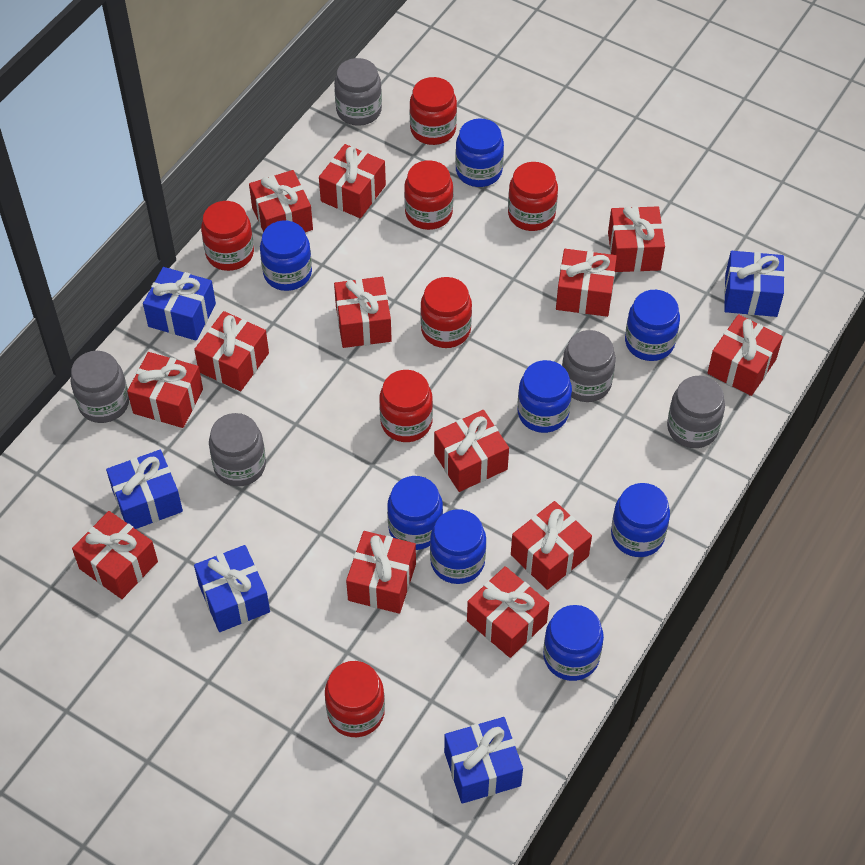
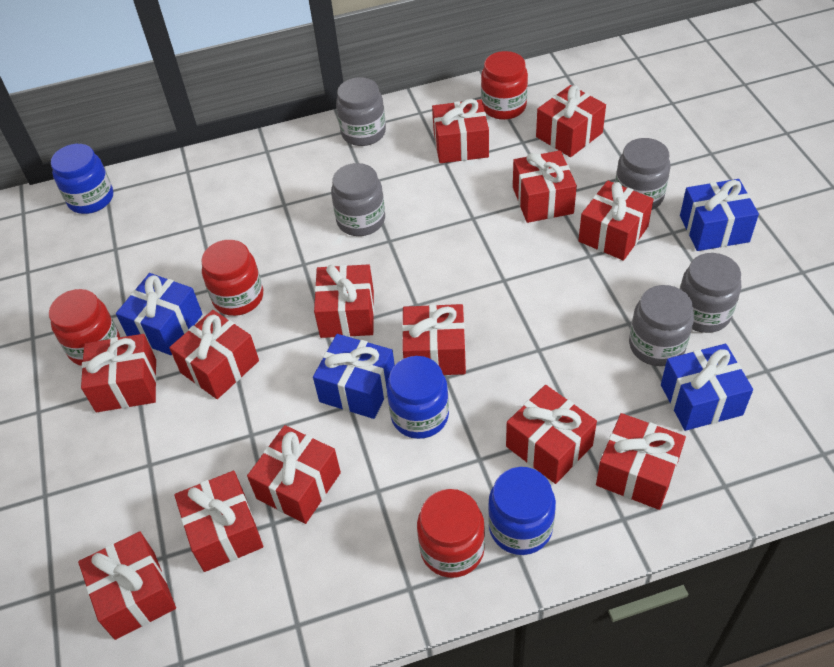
blue gift: 5 -> 4
blue jar: 8 -> 3
red jar: 7 -> 4

